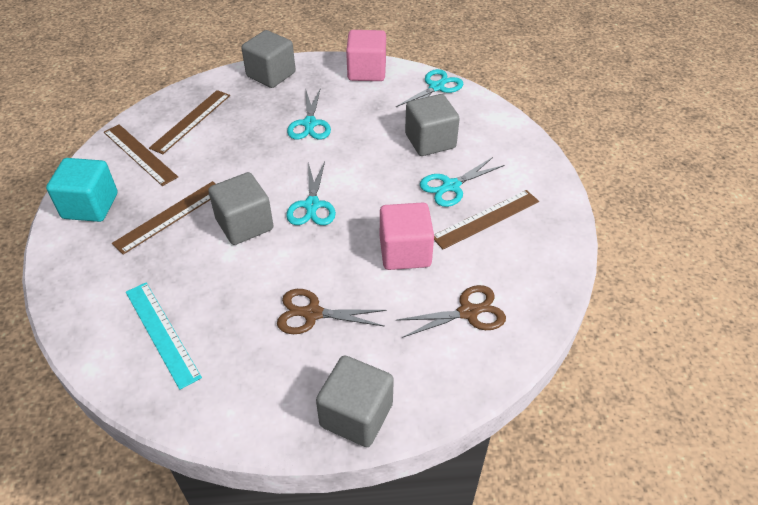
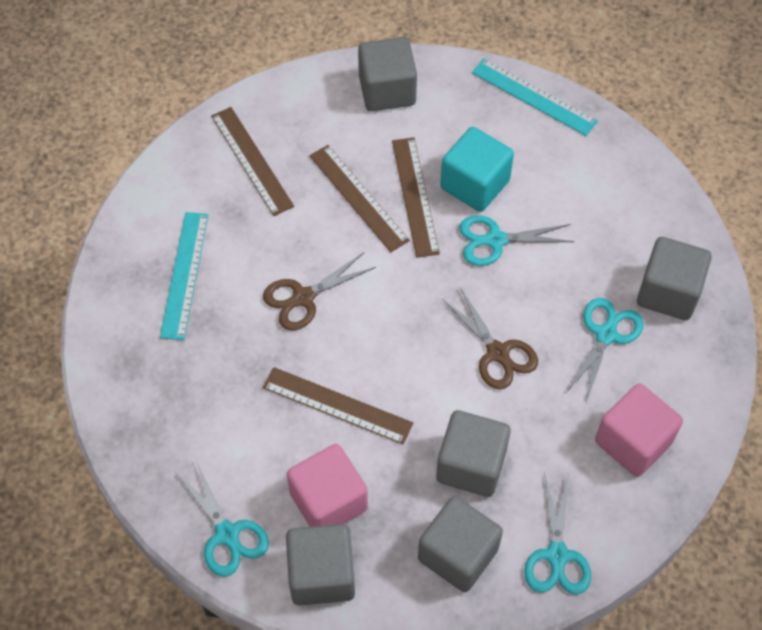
grey cube: 4 -> 5
turquoise ruler: 1 -> 2

